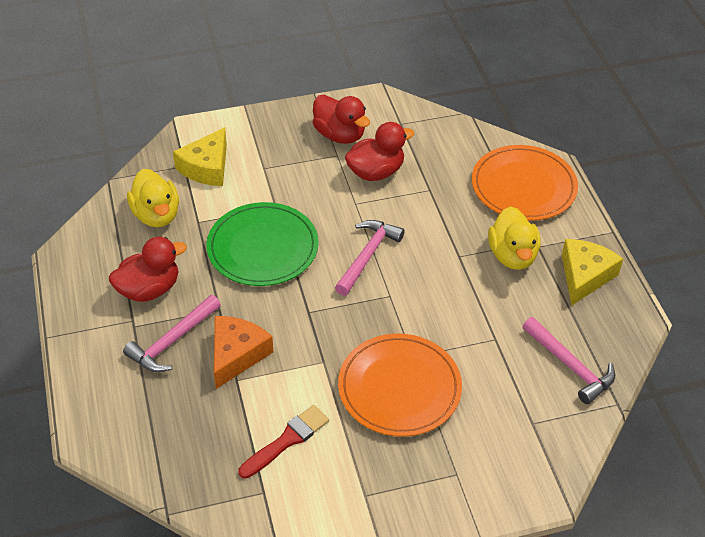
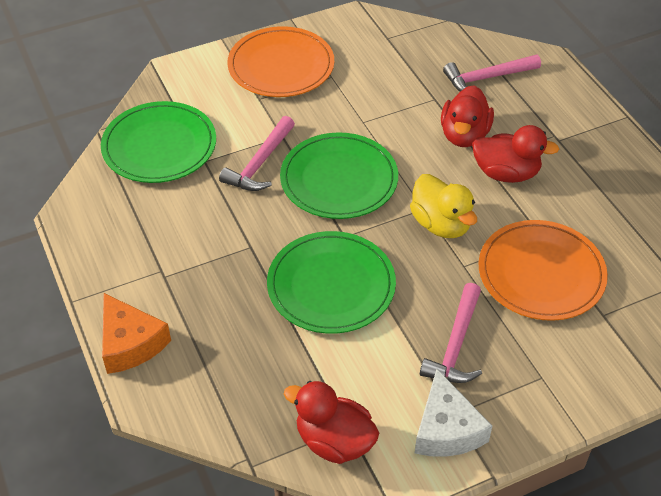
green plate: 1 -> 3
red brush: 1 -> 0
white cheese: 0 -> 1
yellow cheese: 2 -> 0
yellow duck: 2 -> 1

